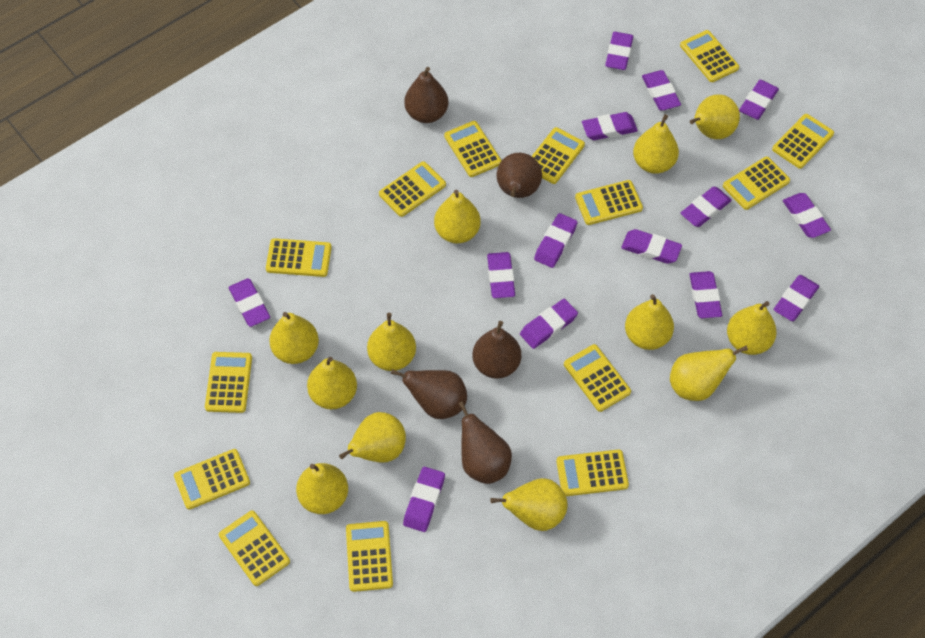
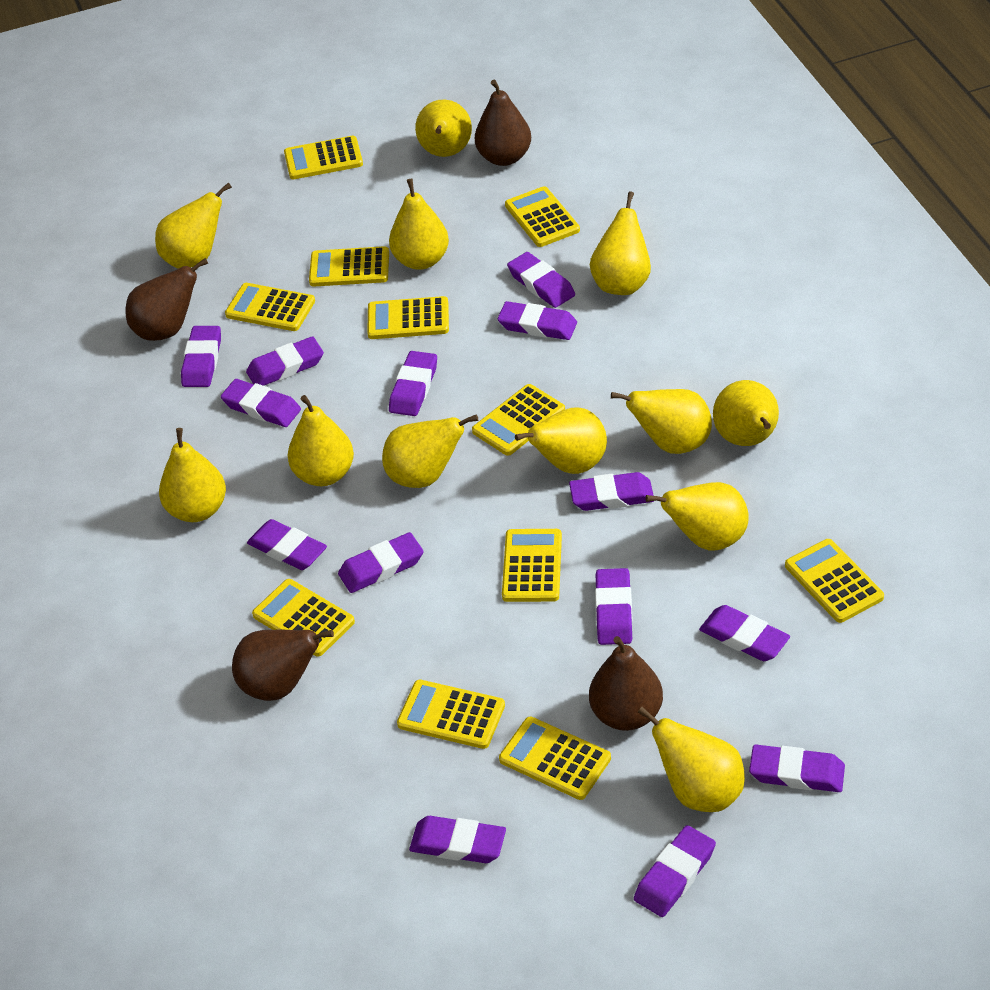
brown pear: 5 -> 4
yellow calculator: 14 -> 11

